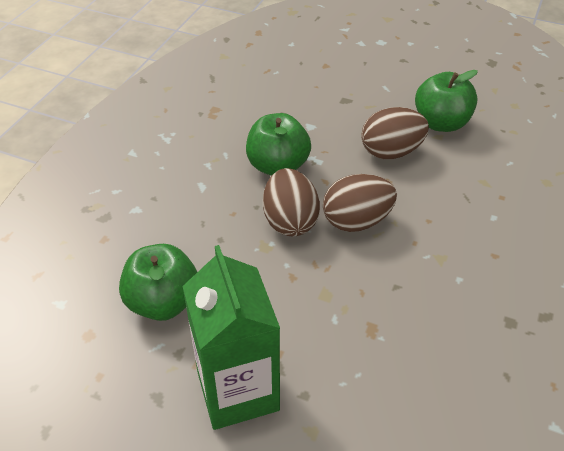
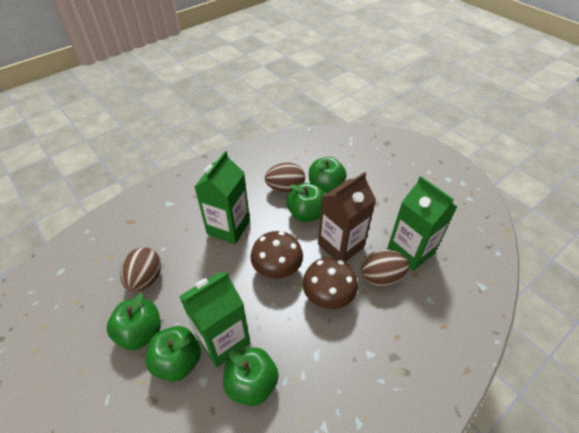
brown carton: 0 -> 1
brown mushroom: 0 -> 2
green apple: 3 -> 5
green carton: 1 -> 3

